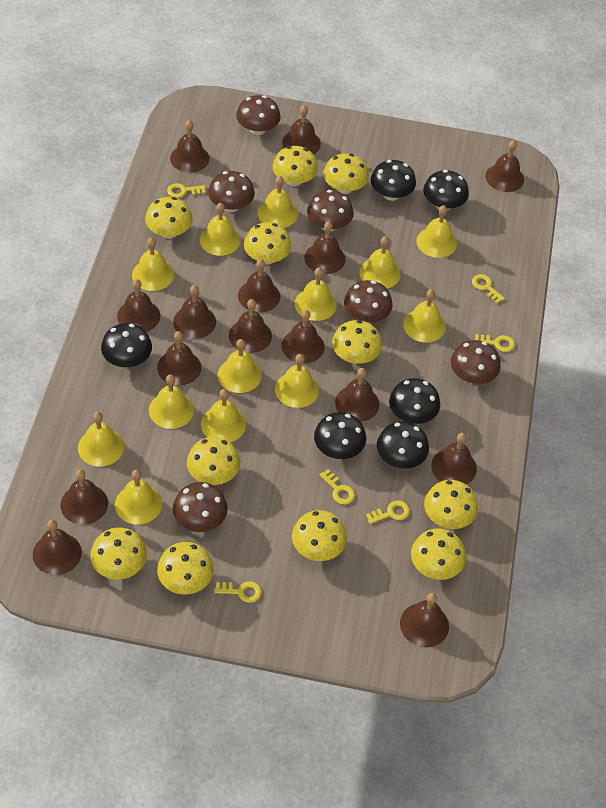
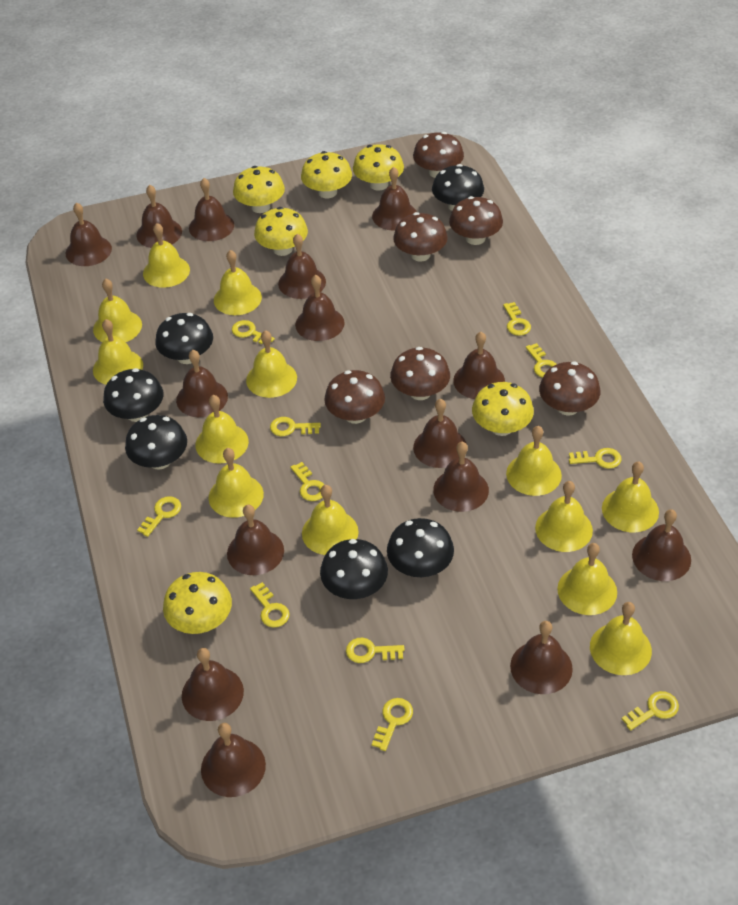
yellow key: 6 -> 11
yellow mushroom: 11 -> 6

